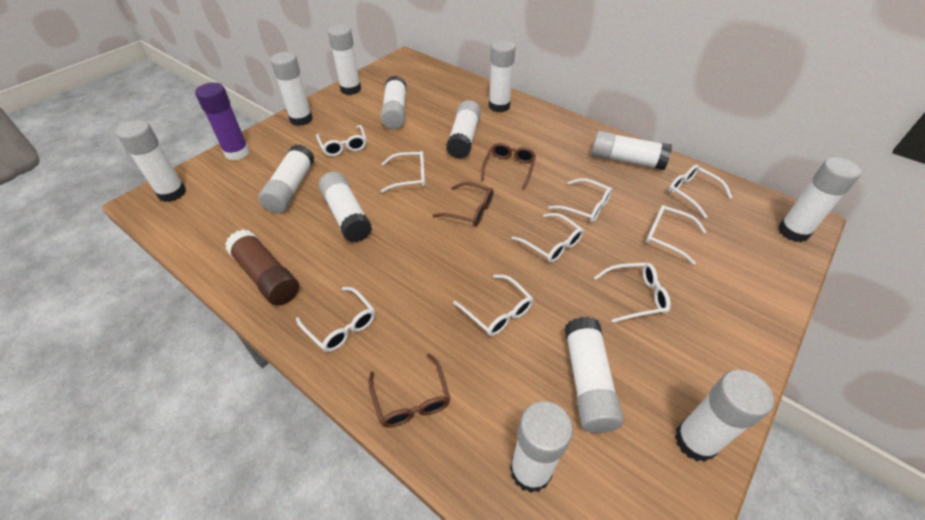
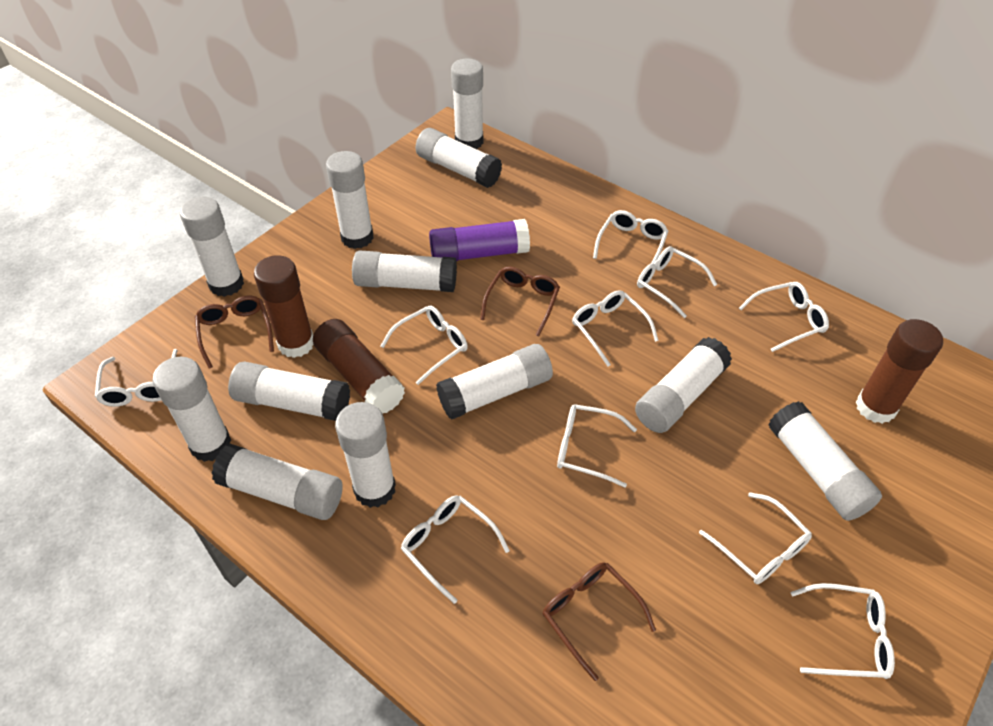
brown glue stick: 1 -> 3
white glasses: 9 -> 10
white glue stick: 13 -> 12

